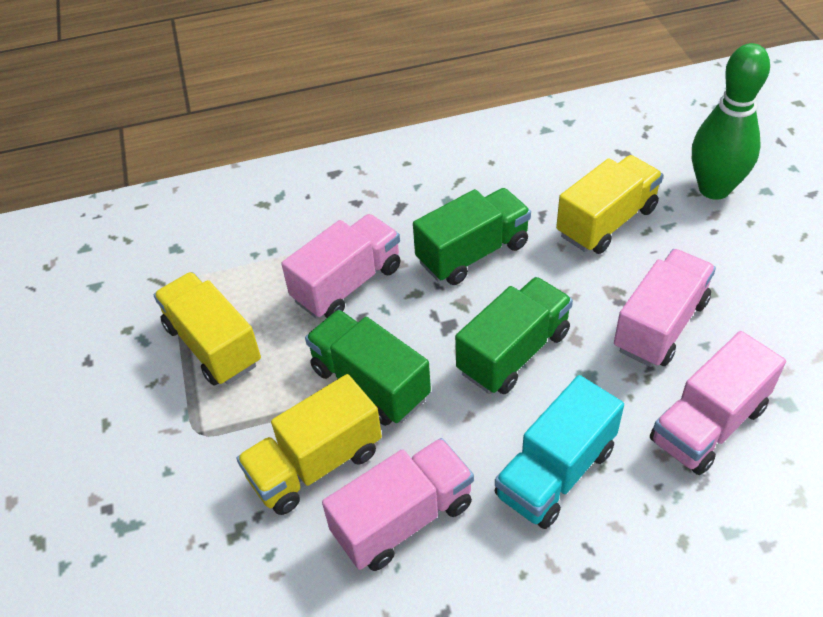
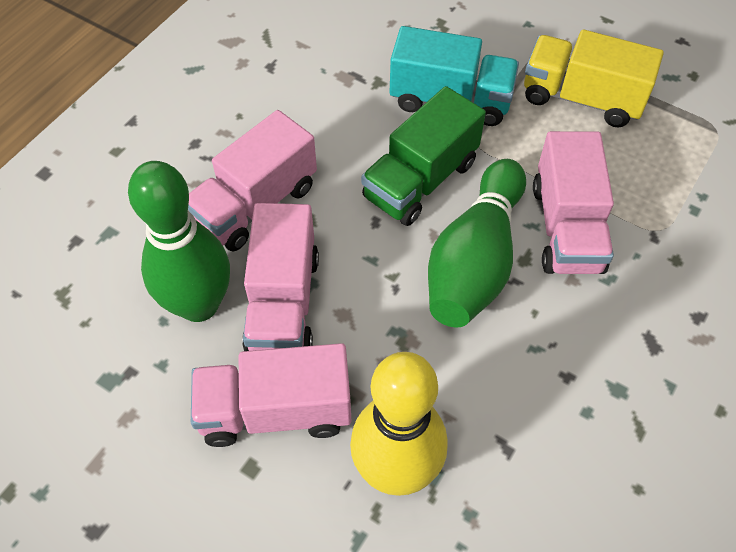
green bowling pin: 1 -> 2
green truck: 3 -> 1
yellow bowling pin: 0 -> 1
yellow truck: 3 -> 1

